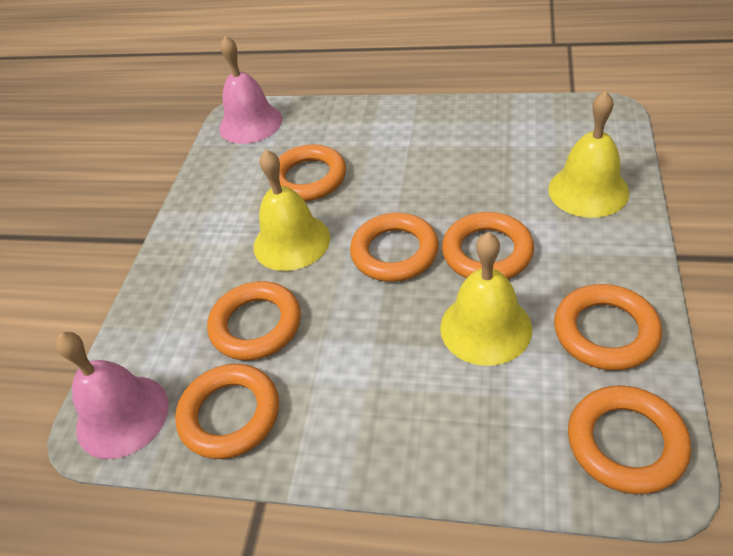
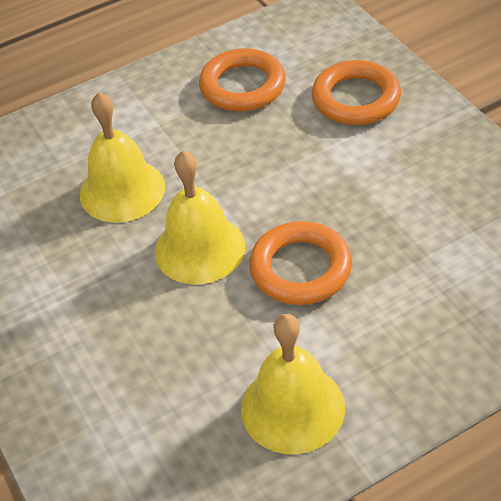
orange ring: 7 -> 3
pink bell: 2 -> 0

